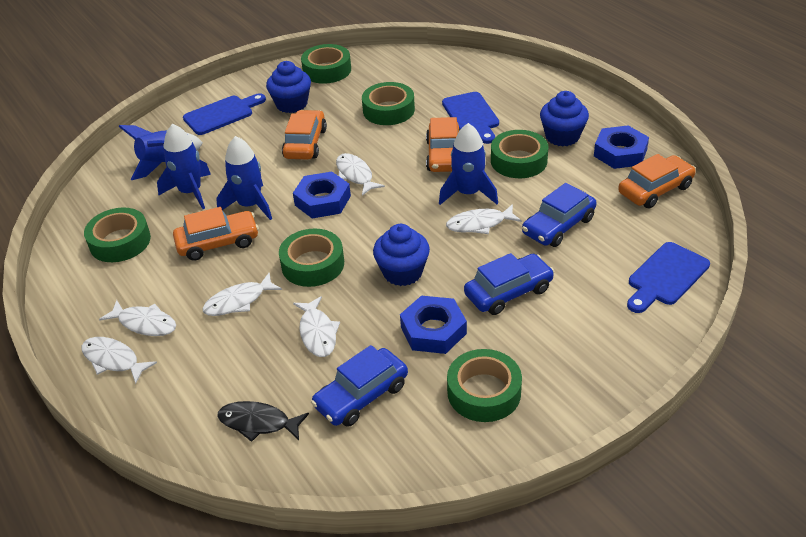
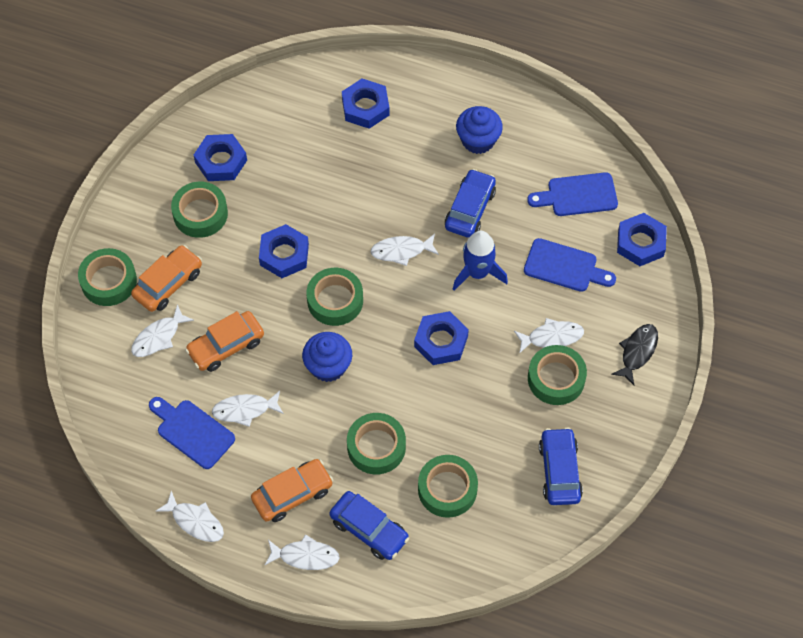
blue cupcake: 3 -> 2
blue nut: 3 -> 5
blue rocket: 4 -> 1
orange car: 4 -> 3

